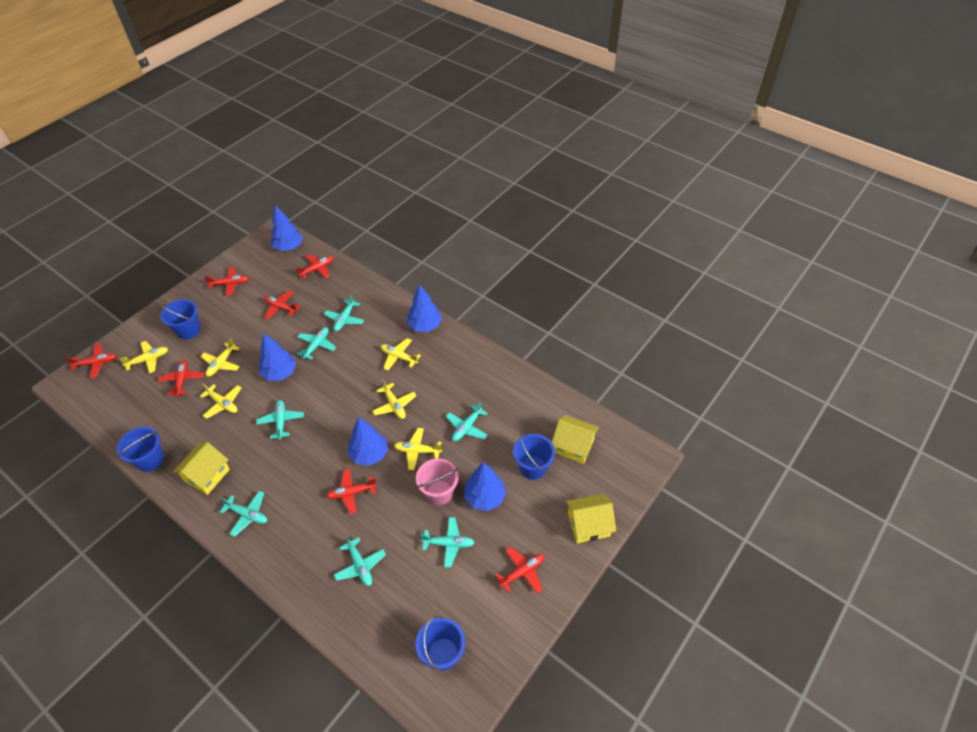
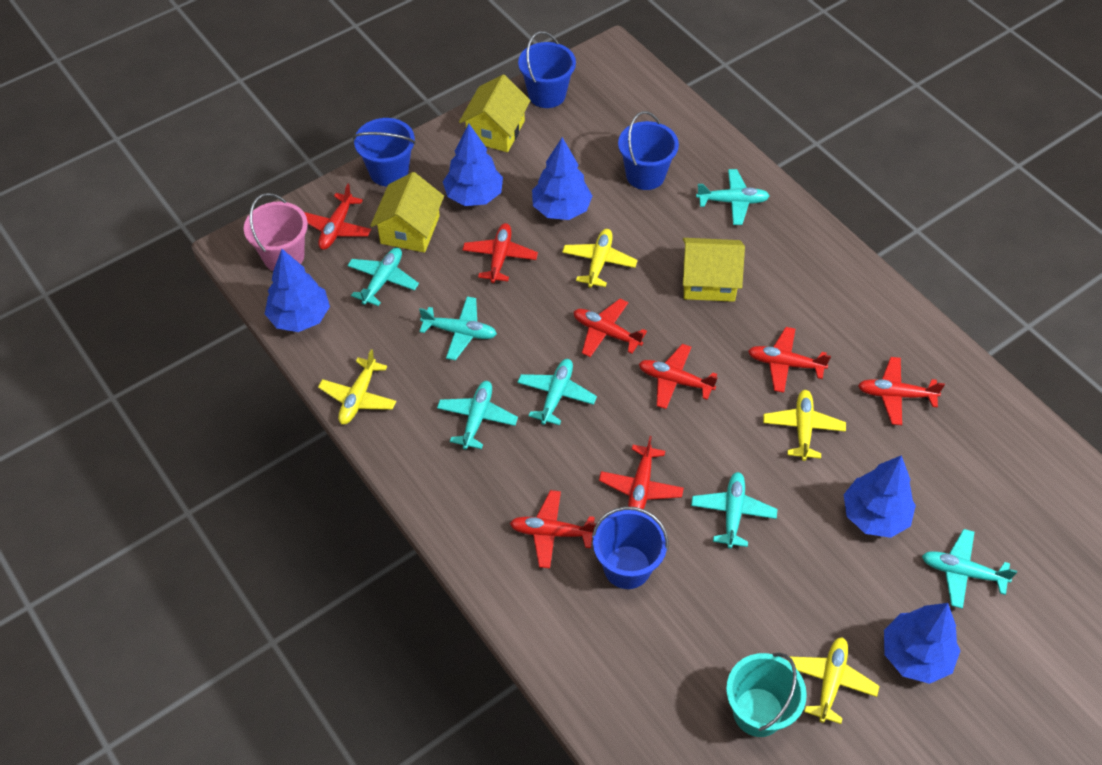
red plane: 7 -> 8
turquoise bucket: 0 -> 1
yellow plane: 6 -> 4

